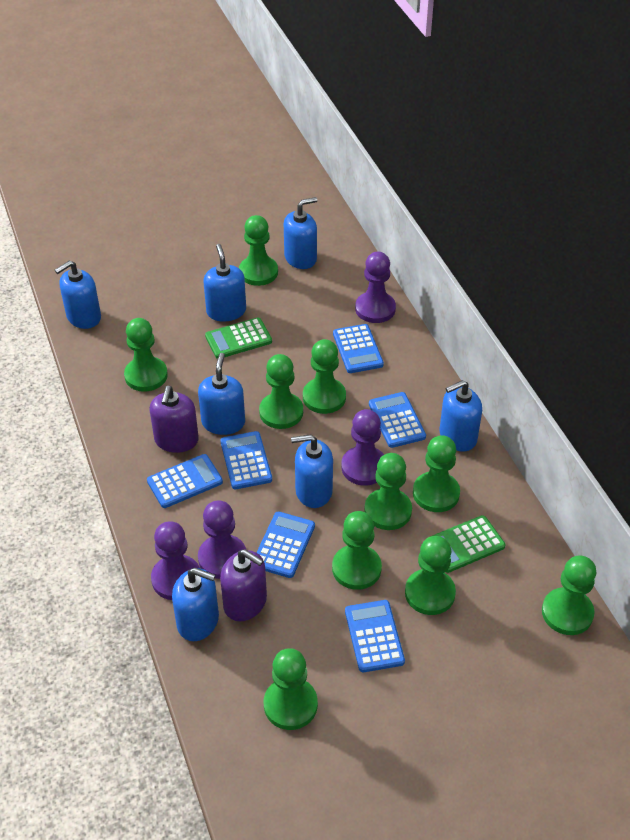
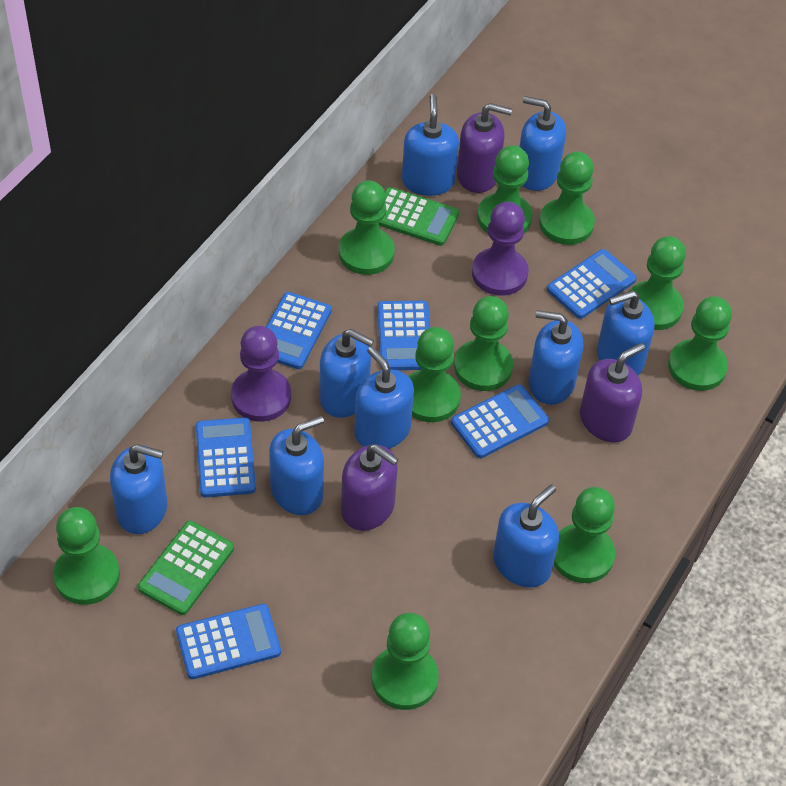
blue soap dispenser: 7 -> 9
purple pawn: 4 -> 2
purple soap dispenser: 2 -> 3

